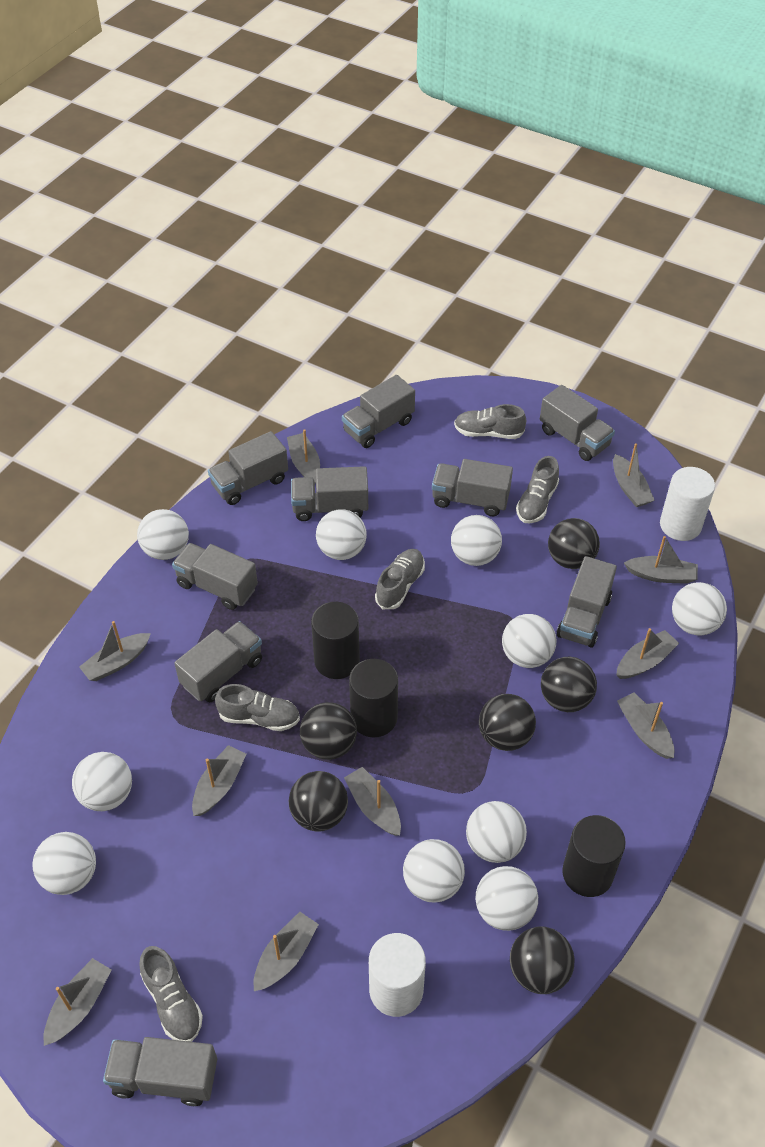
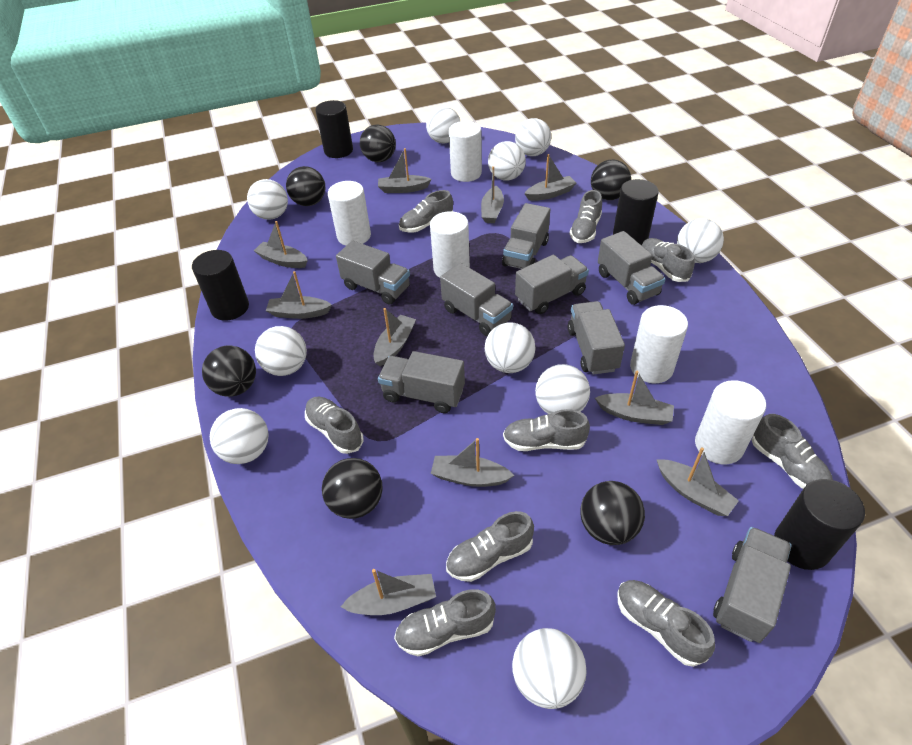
black cylinder: 3 -> 4
grey shoe: 5 -> 9
grey truck: 9 -> 8
white cylinder: 2 -> 5

